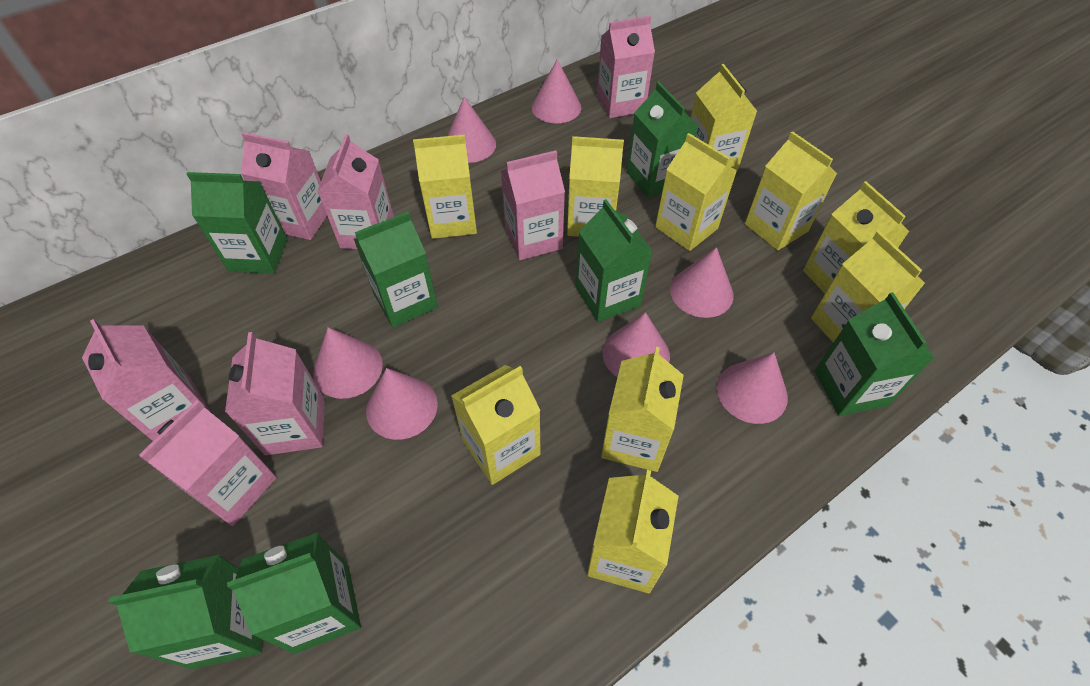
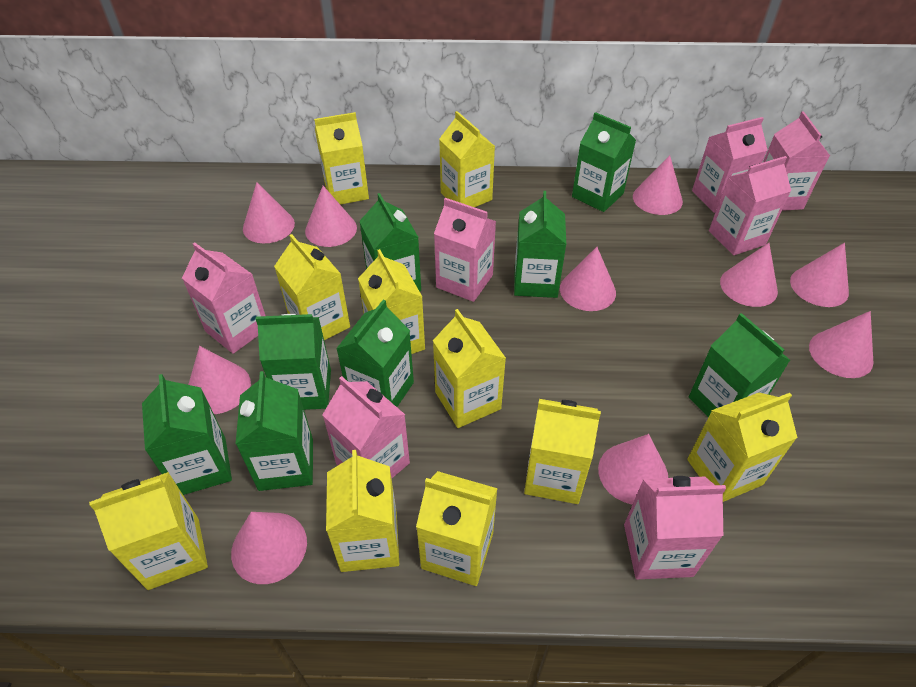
green carton: 7 -> 8
pink cone: 7 -> 10

